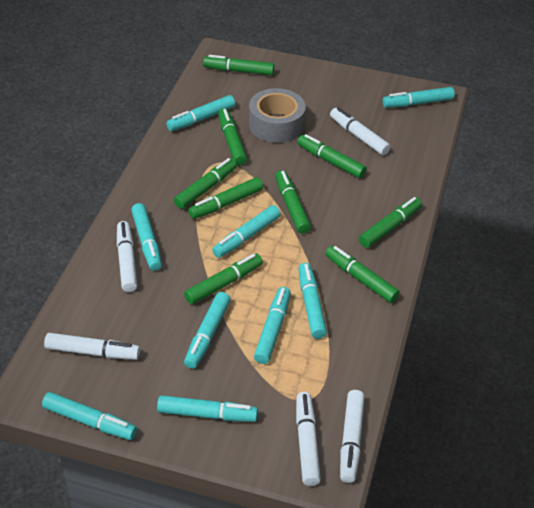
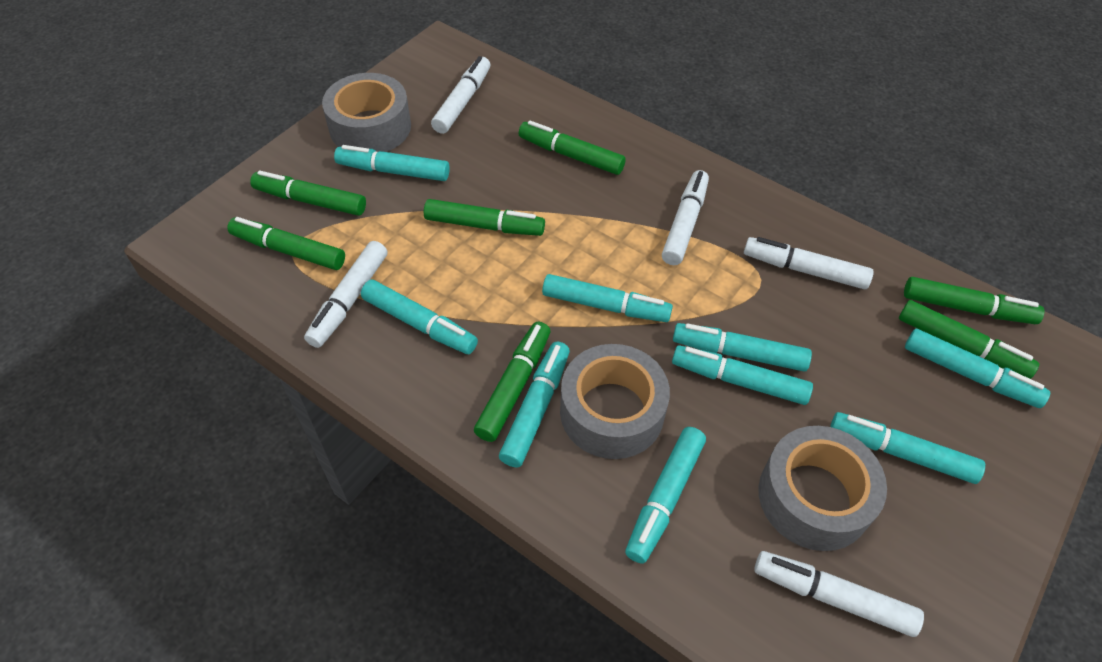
green marker: 9 -> 7
grey tape: 1 -> 3

